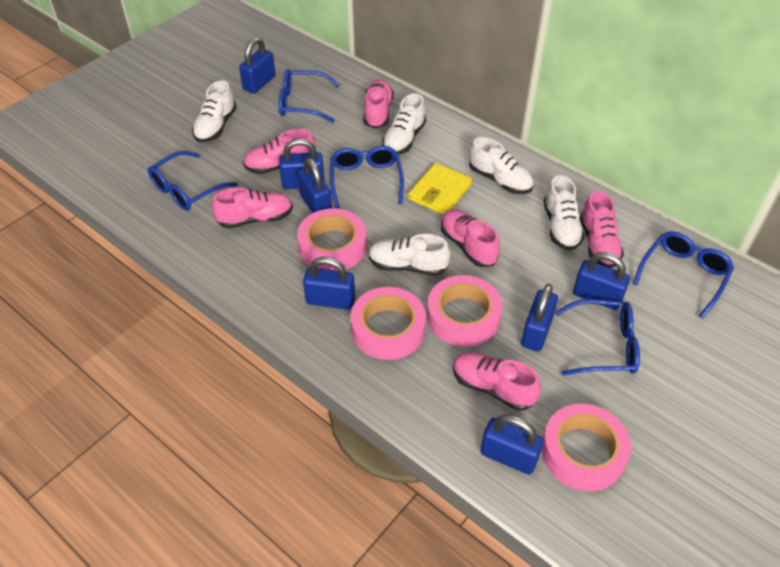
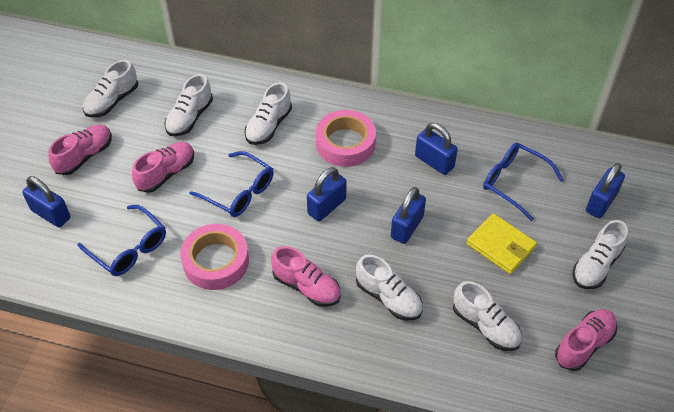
blue glasses: 5 -> 3
blue padlock: 7 -> 5
pink shoe: 6 -> 4
pink tape: 4 -> 2
white shoe: 5 -> 6

